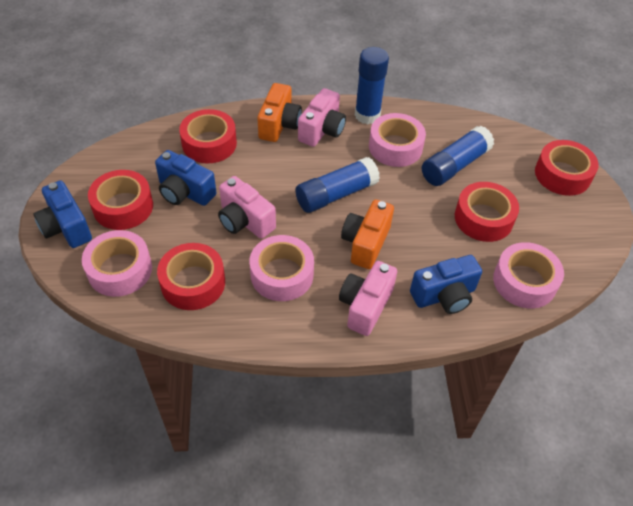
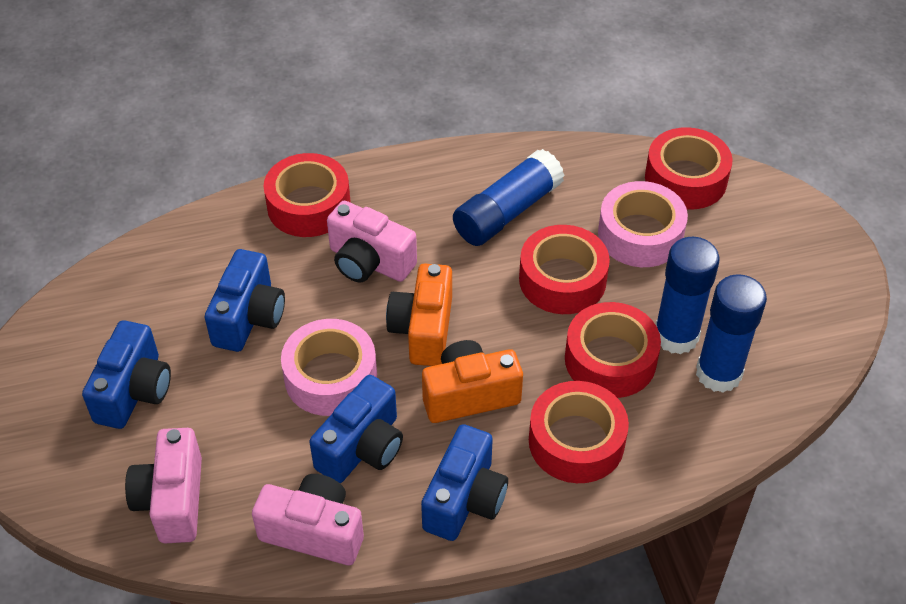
blue camera: 3 -> 4
pink tape: 4 -> 2

